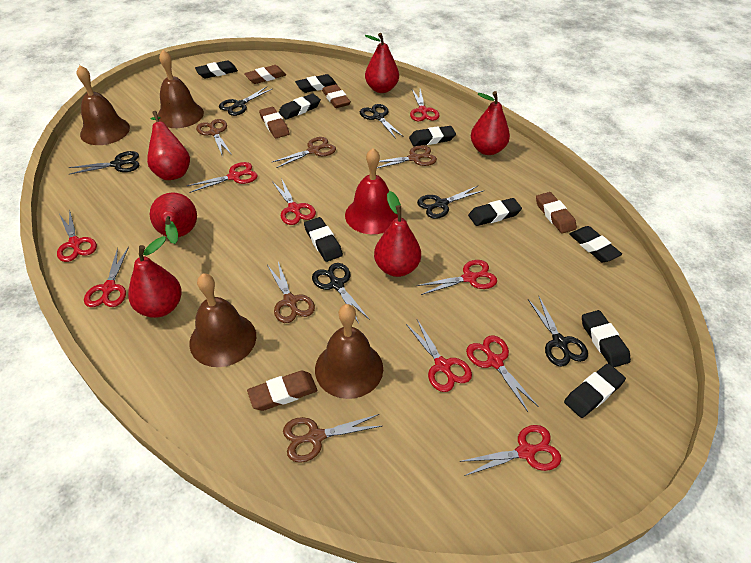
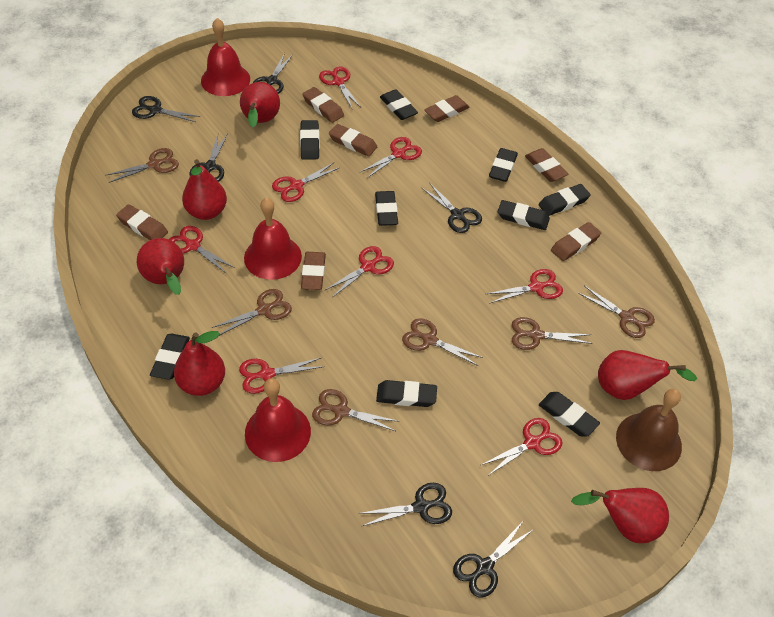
brown bell: 4 -> 1
brown eraser: 5 -> 7
brown scissors: 5 -> 6
red bell: 1 -> 3
red scissors: 9 -> 8

